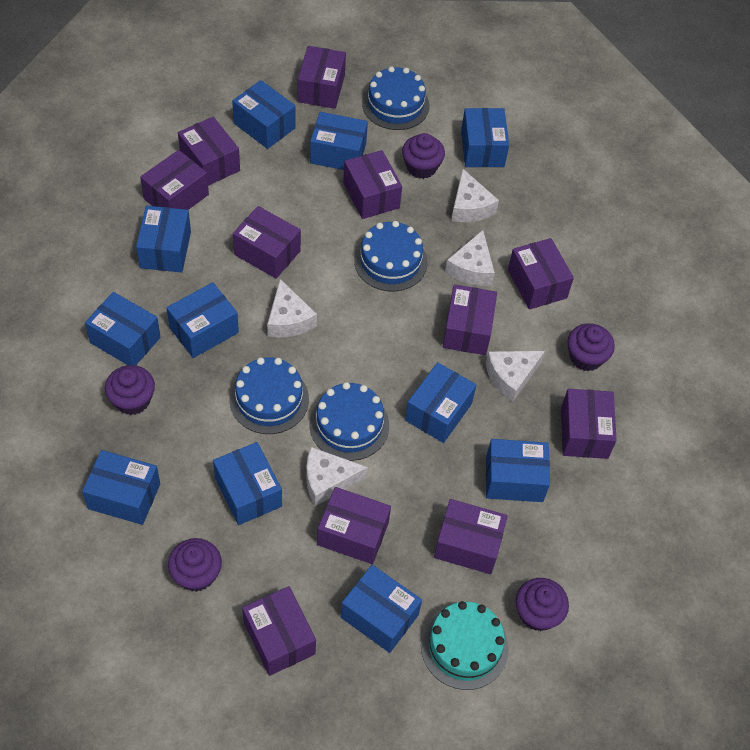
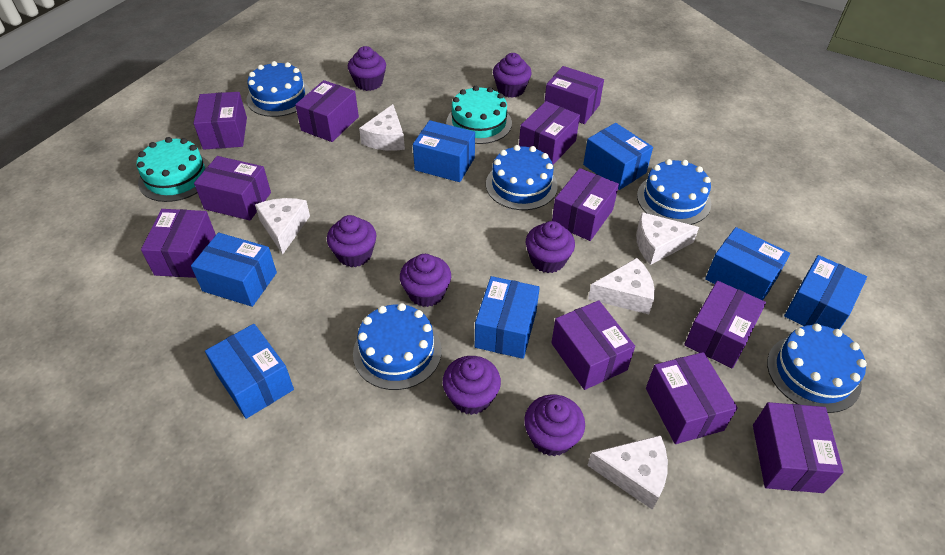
blue box: 11 -> 7
blue cake: 4 -> 5
purple cupcake: 5 -> 7
turquoise cake: 1 -> 2

